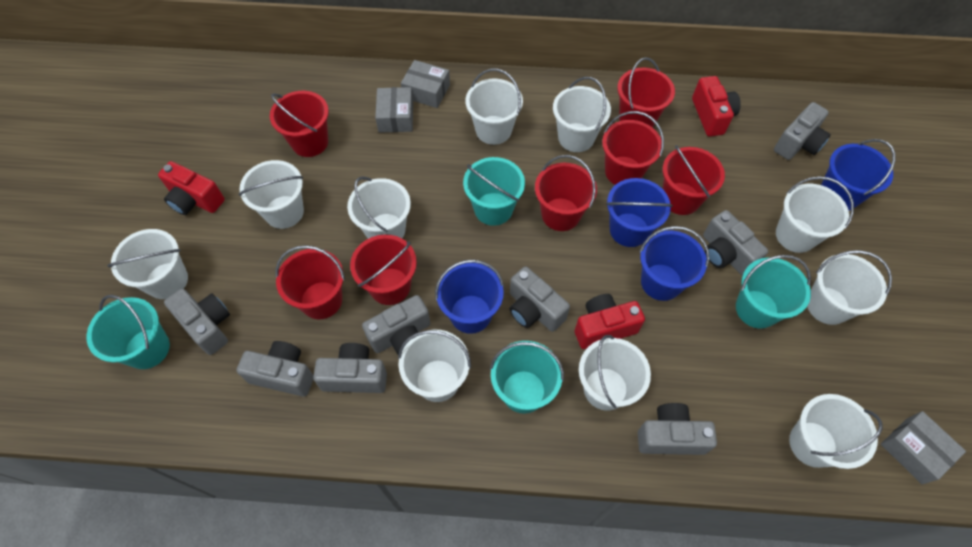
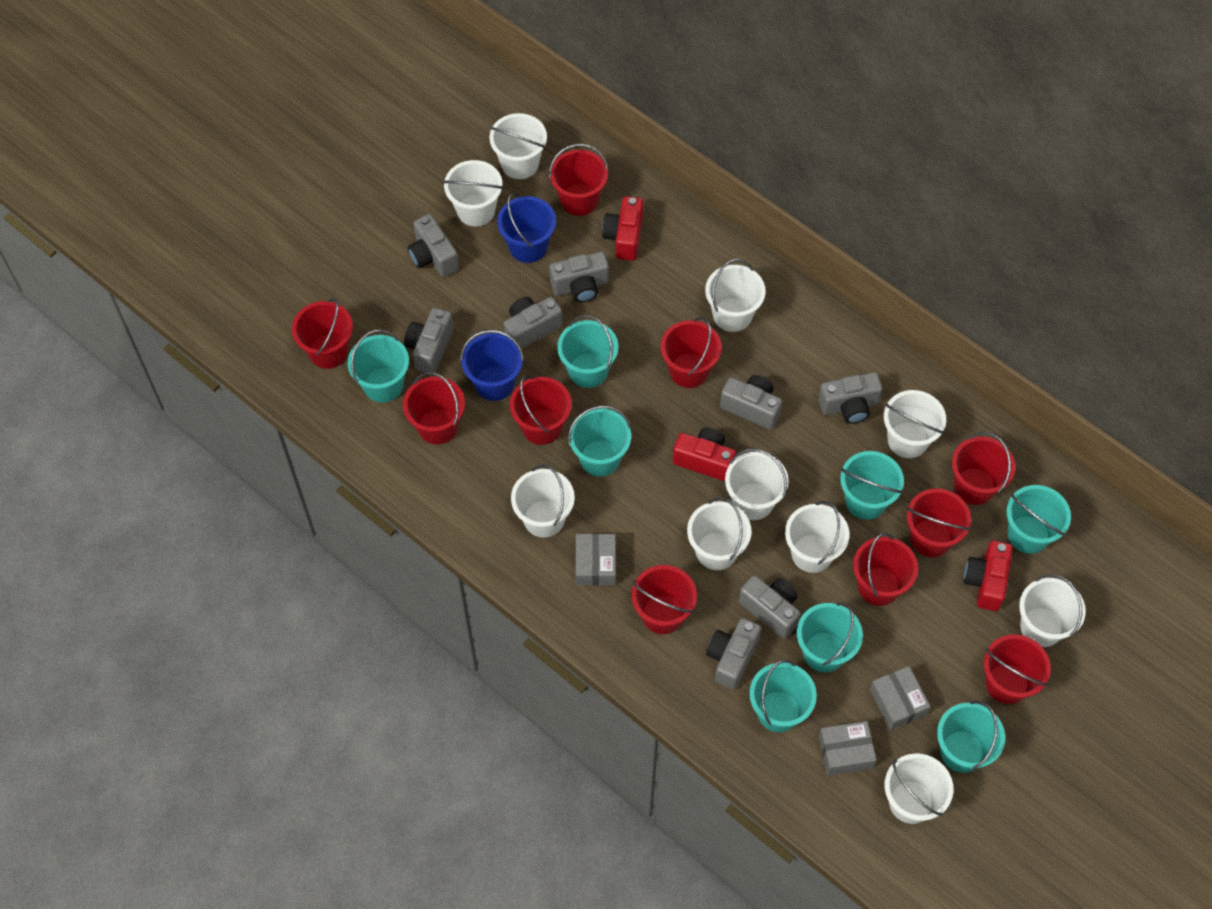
blue bucket: 4 -> 2
red bucket: 7 -> 10
turquoise bucket: 4 -> 8

